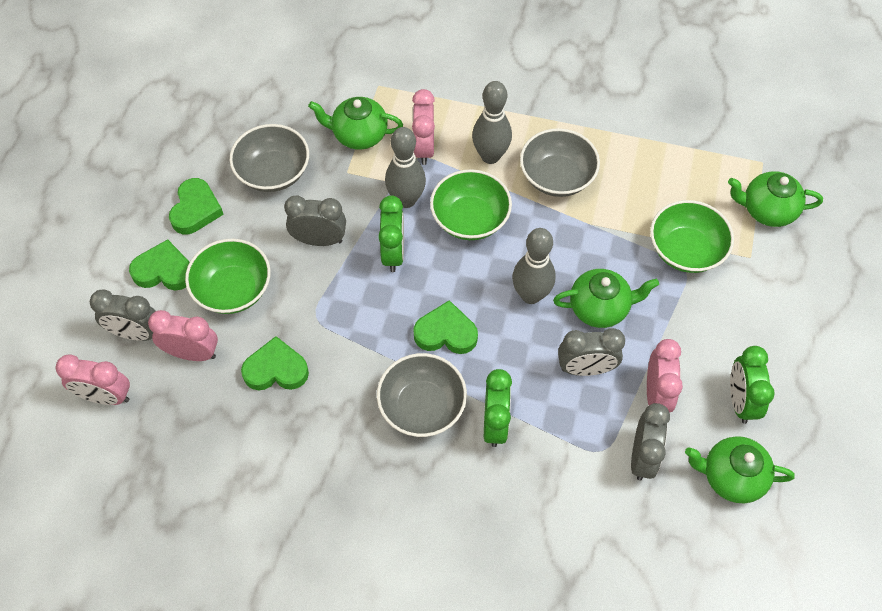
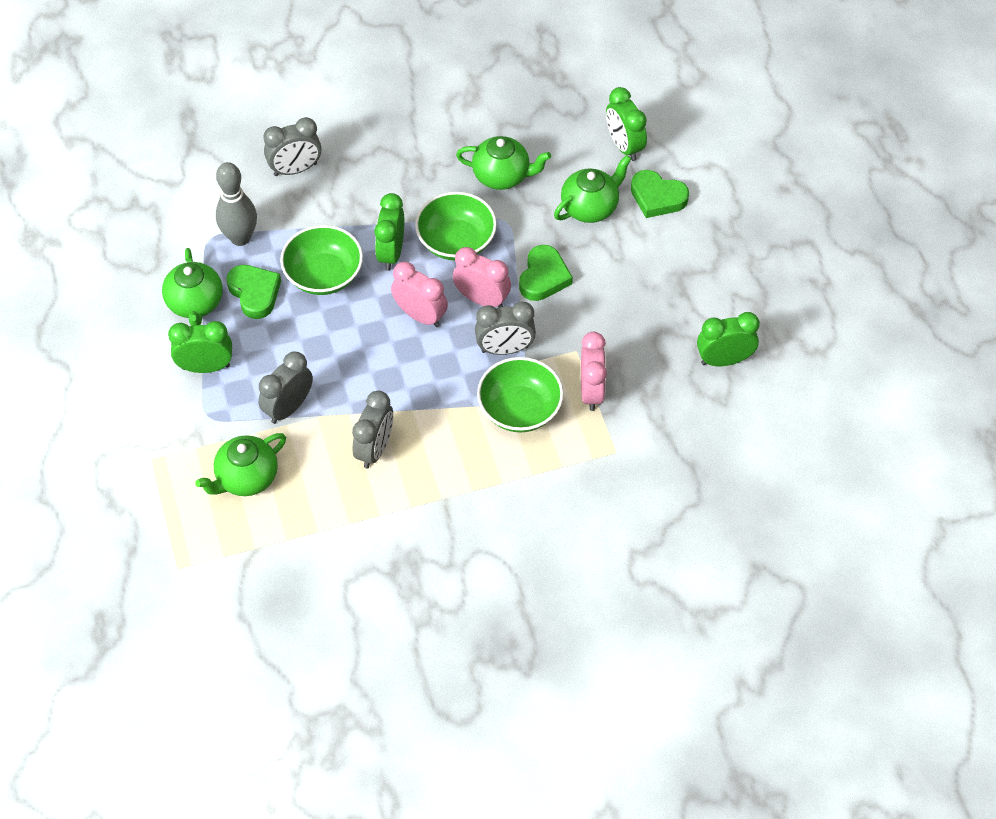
green clock: 3 -> 4
green heart: 4 -> 3
grey bowl: 3 -> 0
grey bowling pin: 3 -> 1
pink clock: 4 -> 3

